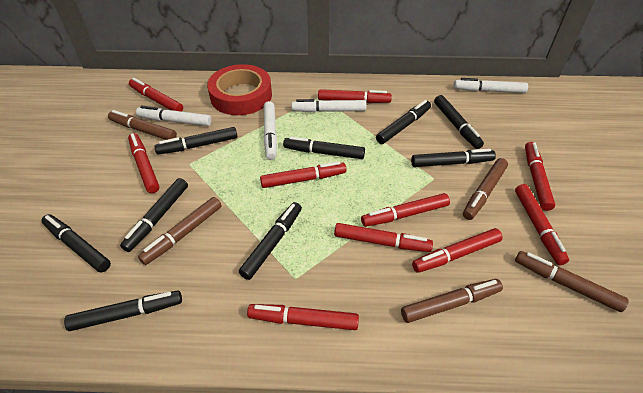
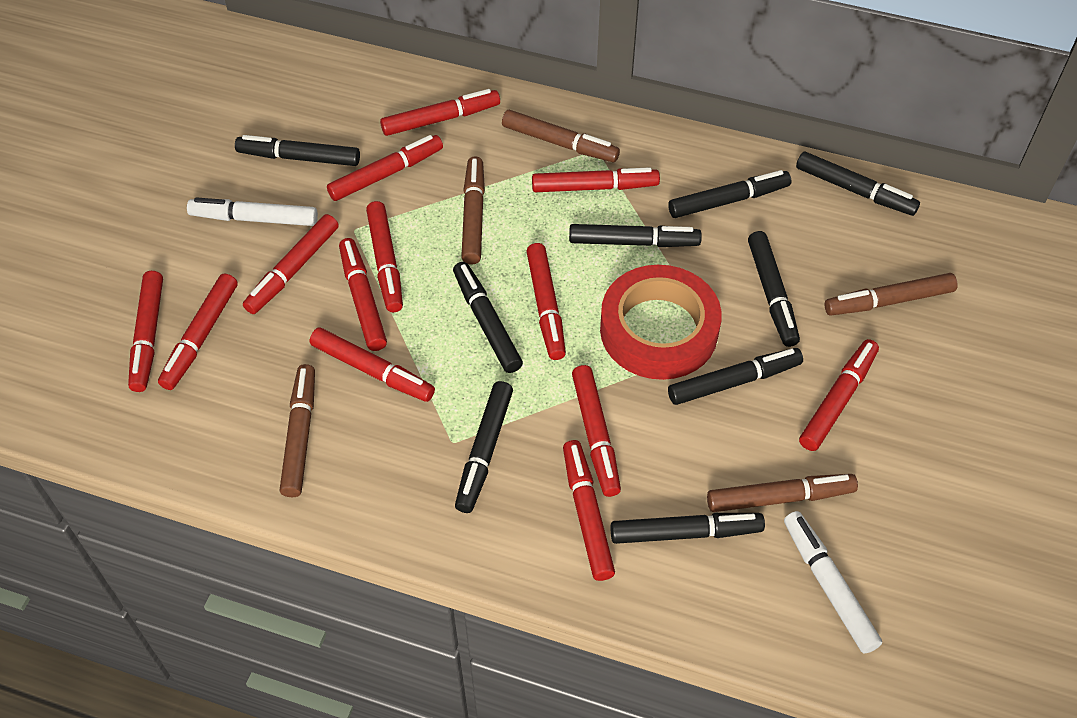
red marker: 10 -> 13
white marker: 4 -> 2

